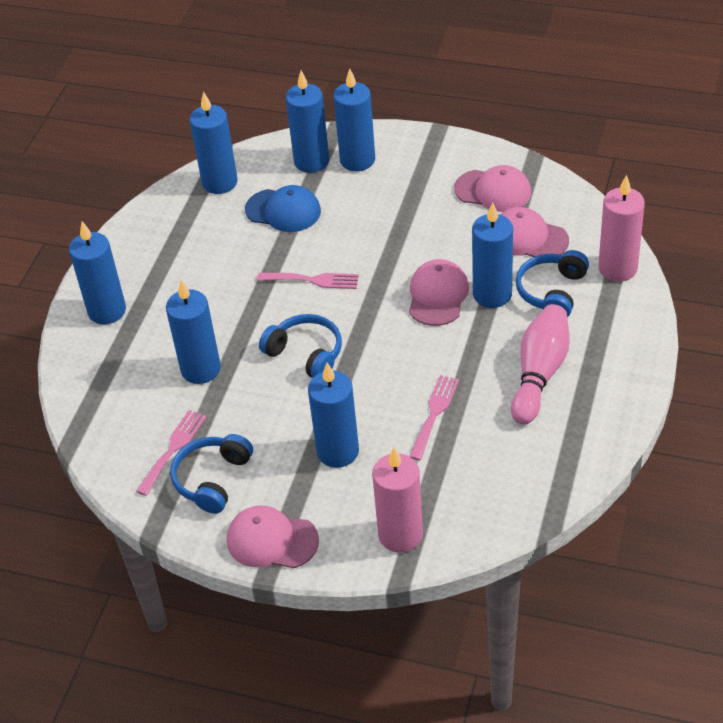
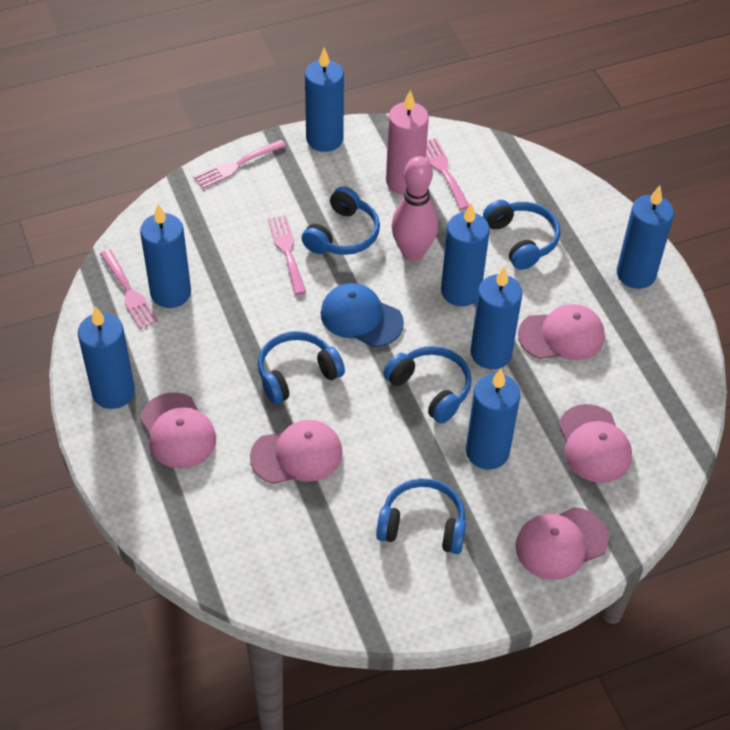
blue headphones: 3 -> 5
pink candle: 2 -> 1
pink cap: 4 -> 5
pink fork: 3 -> 4

